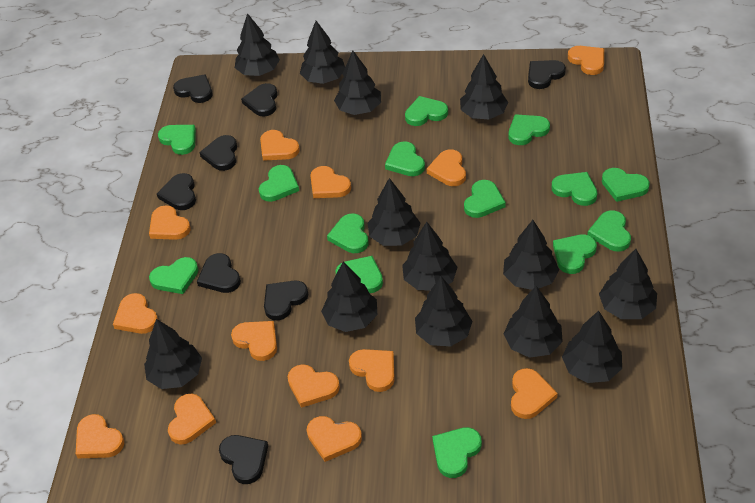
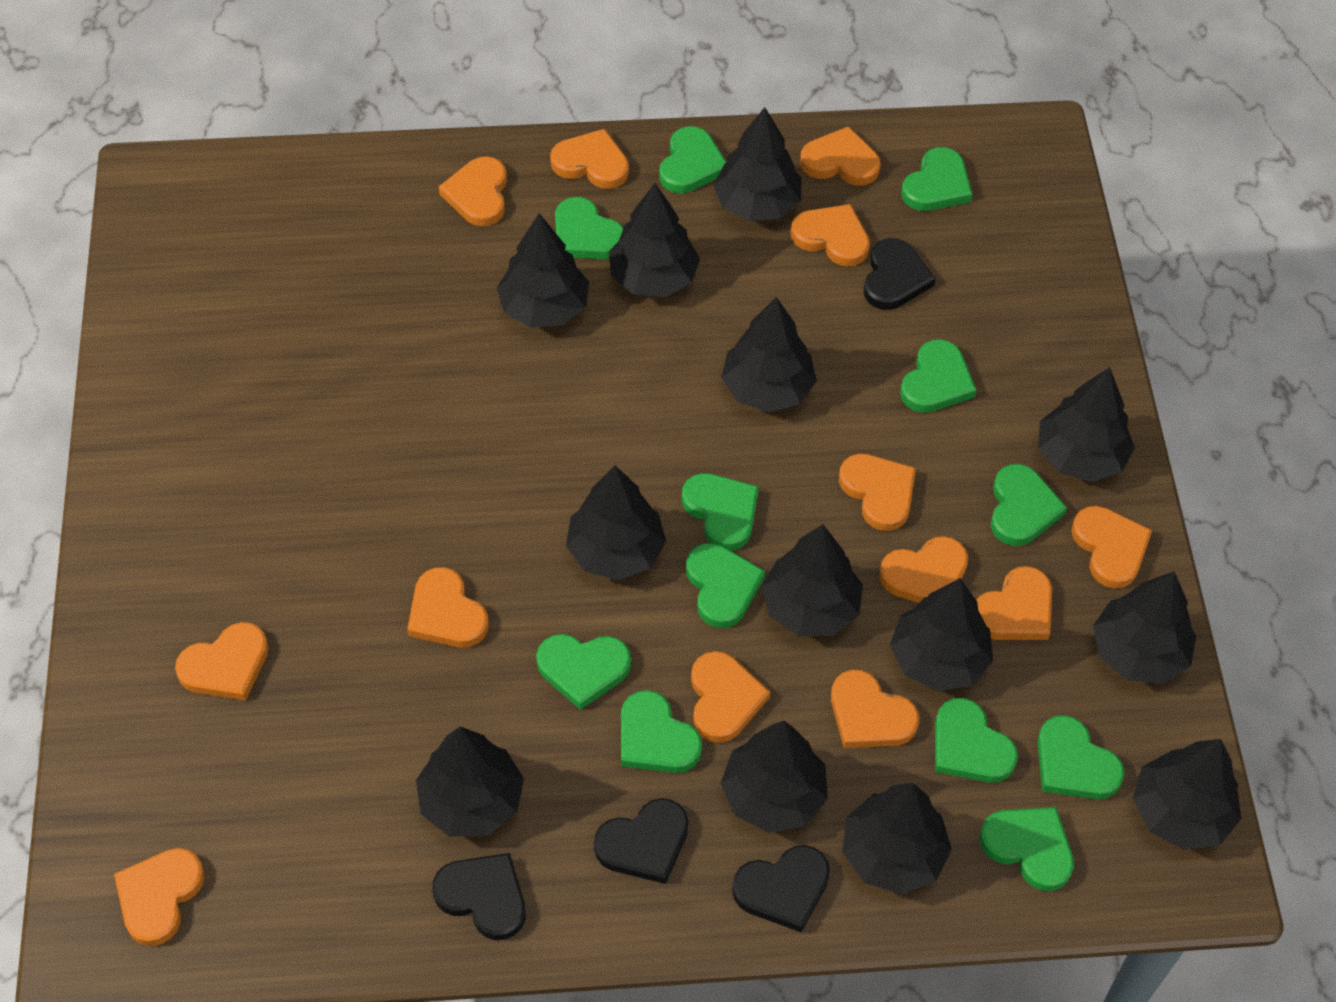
black heart: 8 -> 4
green heart: 14 -> 12

